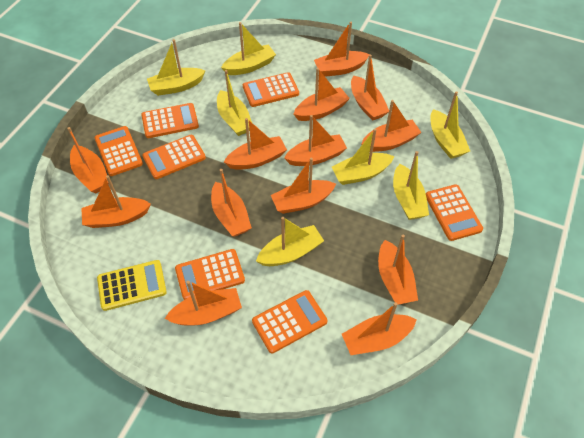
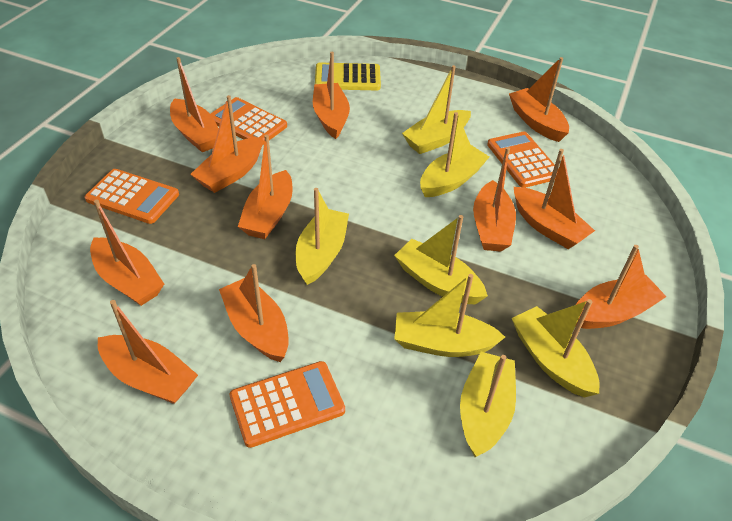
orange boat: 13 -> 11
orange calculator: 7 -> 4

